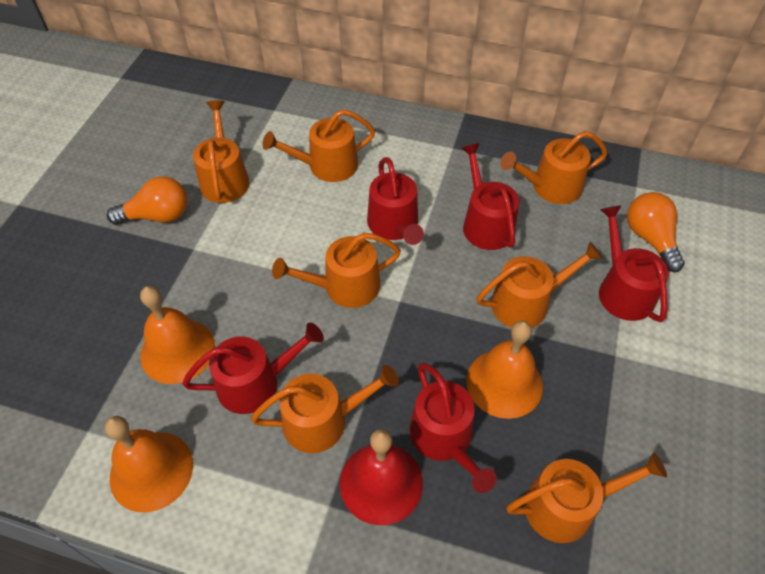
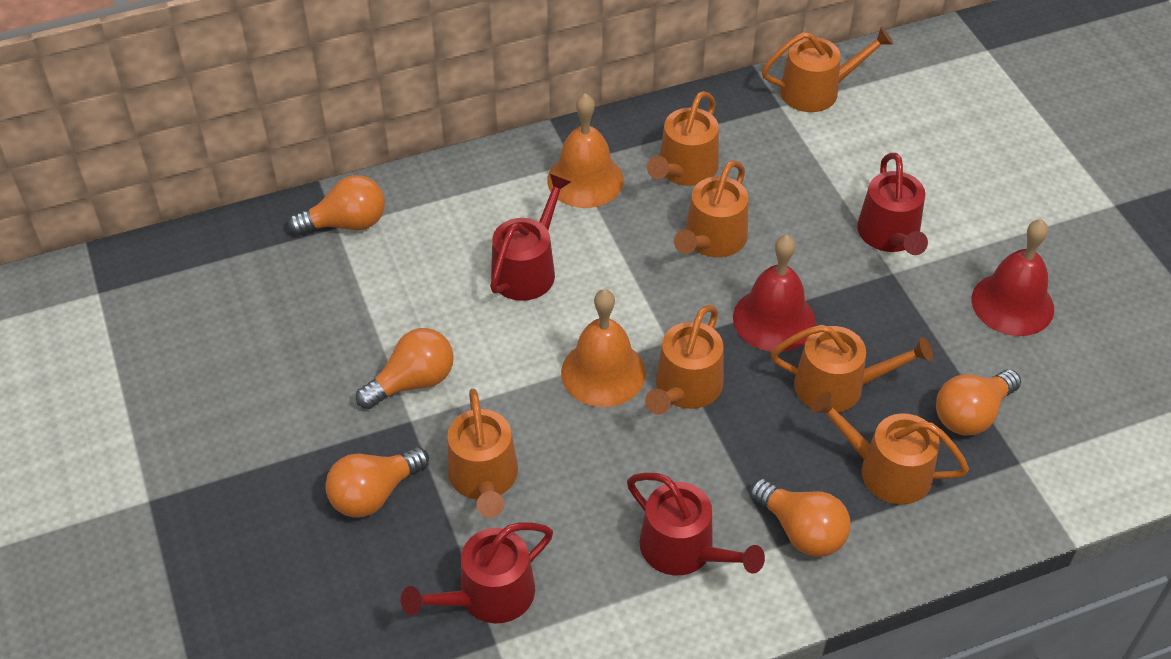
orange bell: 3 -> 2
orange light bulb: 2 -> 5
red bell: 1 -> 2
red watering can: 5 -> 4

